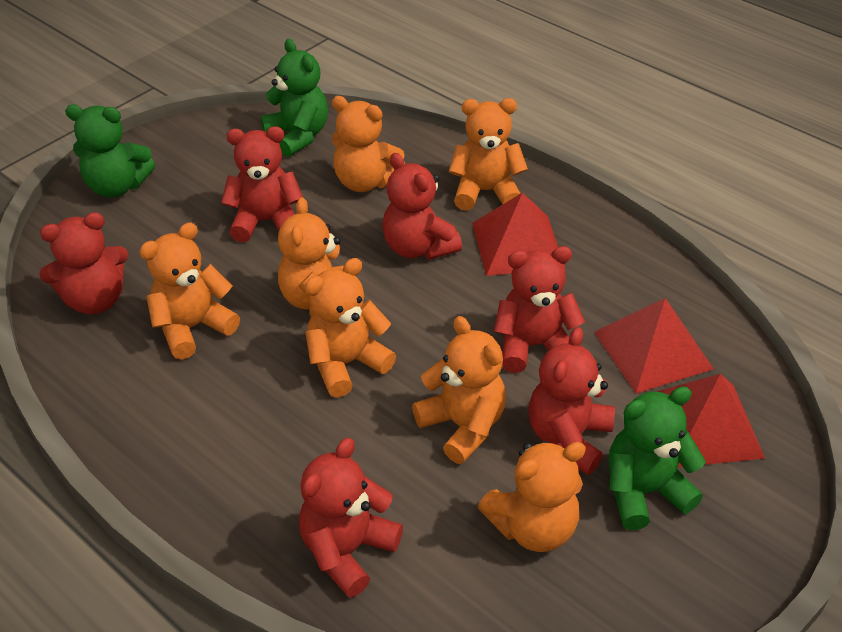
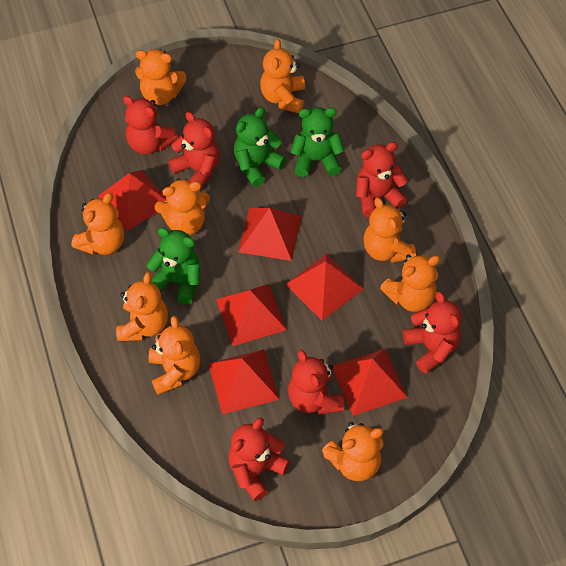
orange teddy bear: 7 -> 9
red pyramid: 3 -> 6

